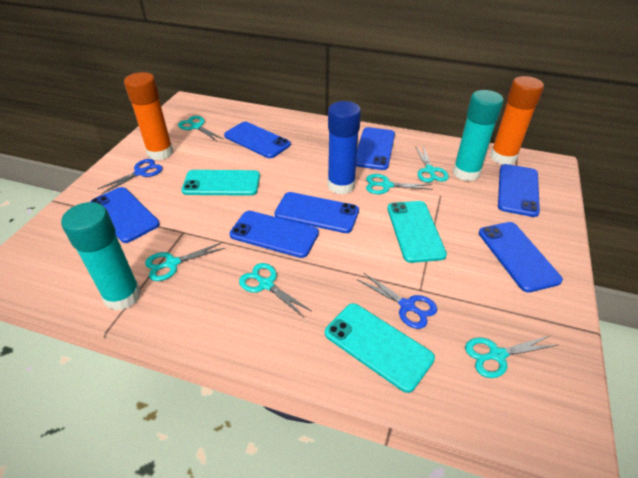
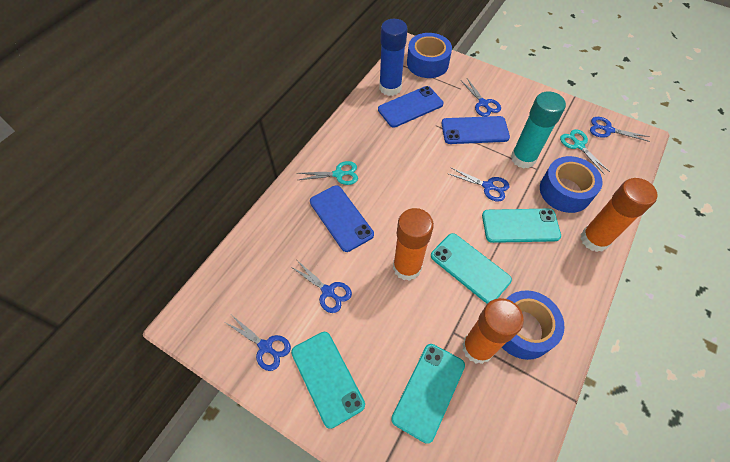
blue phone: 7 -> 3
blue scissors: 2 -> 5
blue tape: 0 -> 3
orange glue stick: 2 -> 3
turquoise glue stick: 2 -> 1
turquoise phone: 3 -> 4
turquoise scissors: 6 -> 2

